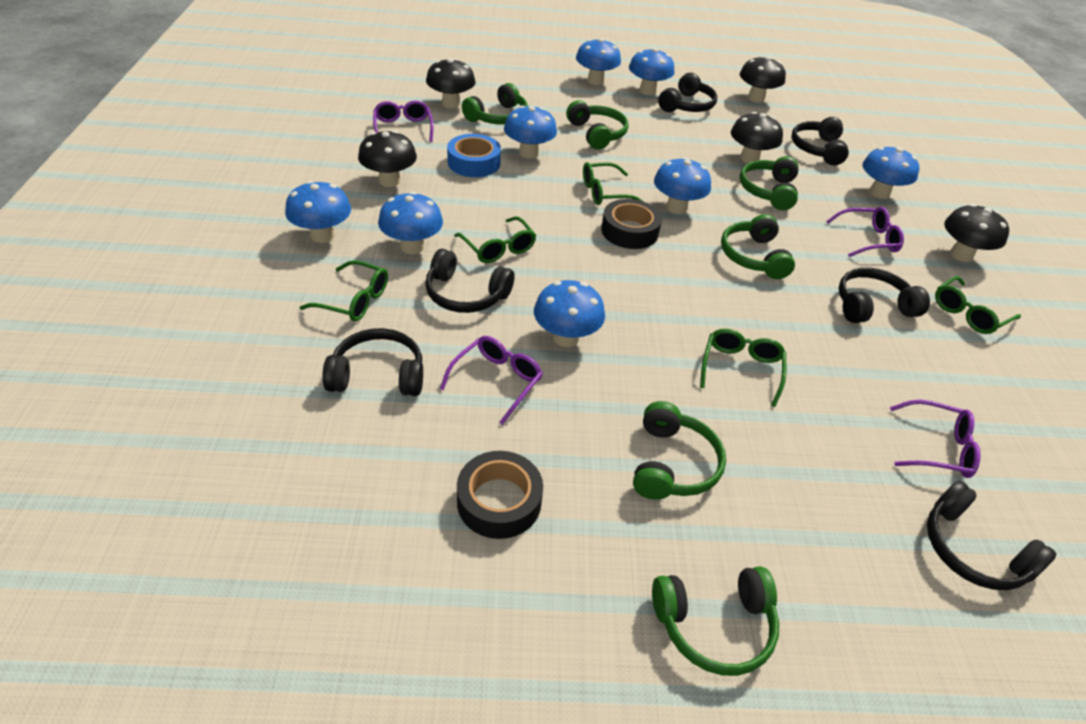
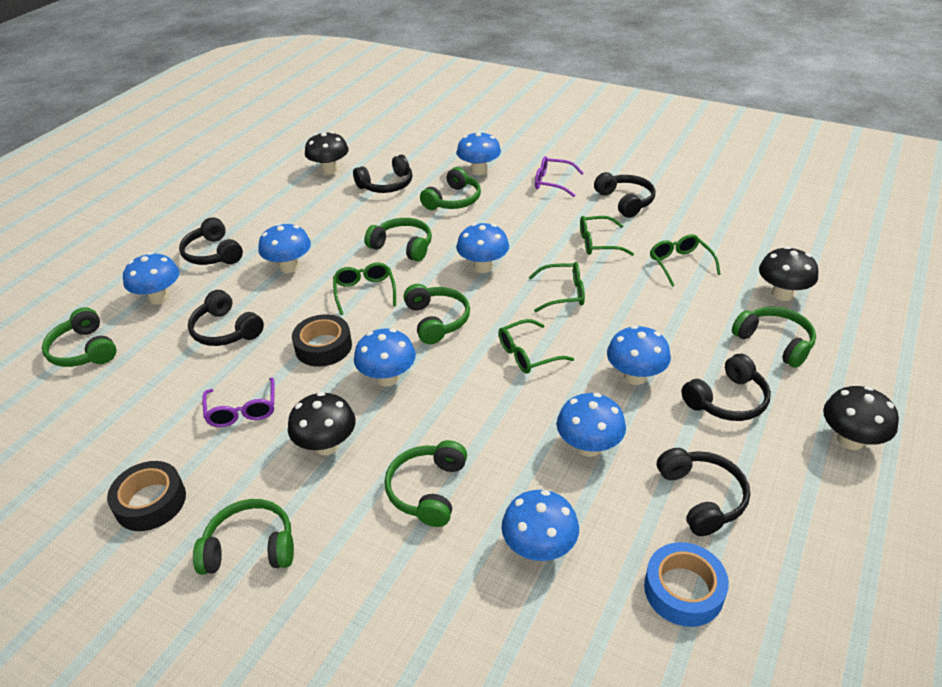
black mushroom: 5 -> 4
green headphones: 6 -> 7
purple glasses: 4 -> 2

